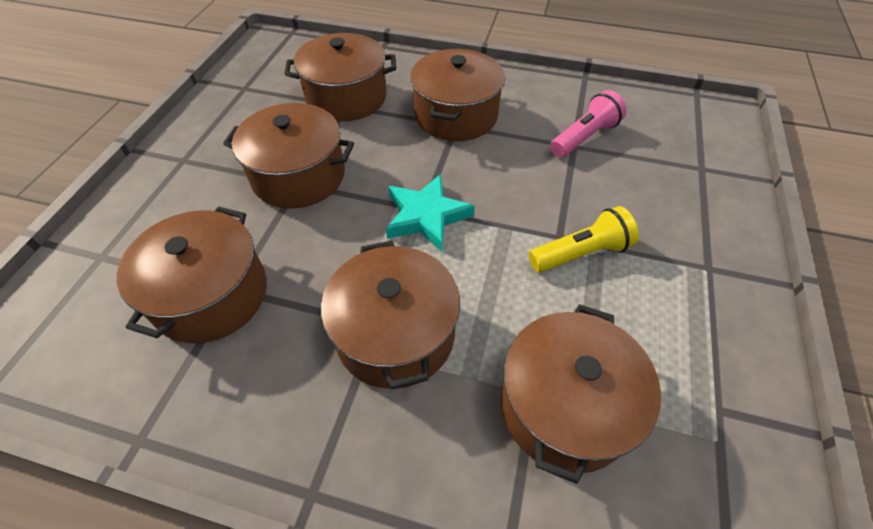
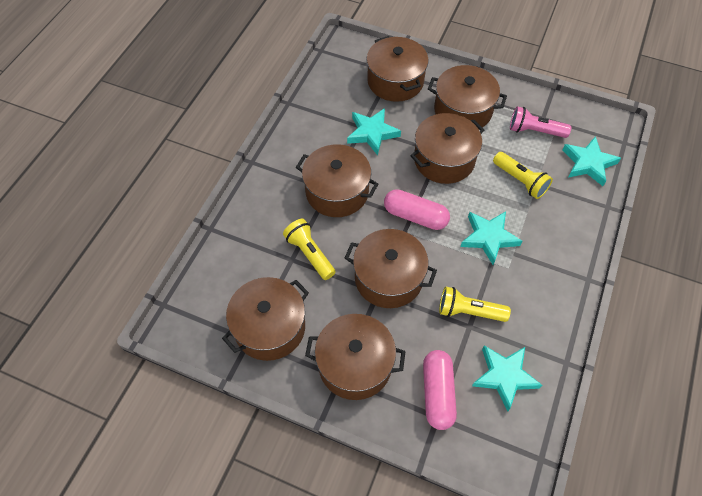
brown pot: 6 -> 7
pink capsule: 0 -> 2
turquoise star: 1 -> 4
yellow flashlight: 1 -> 3

